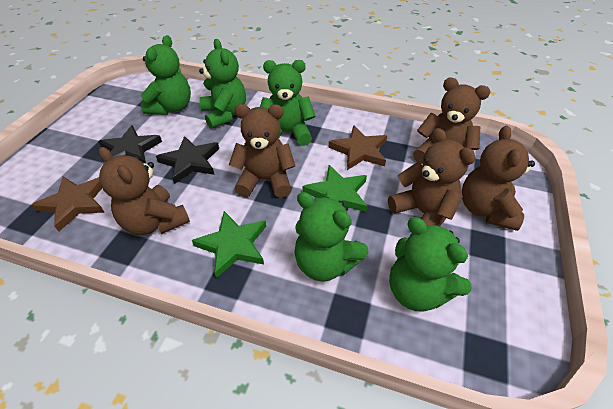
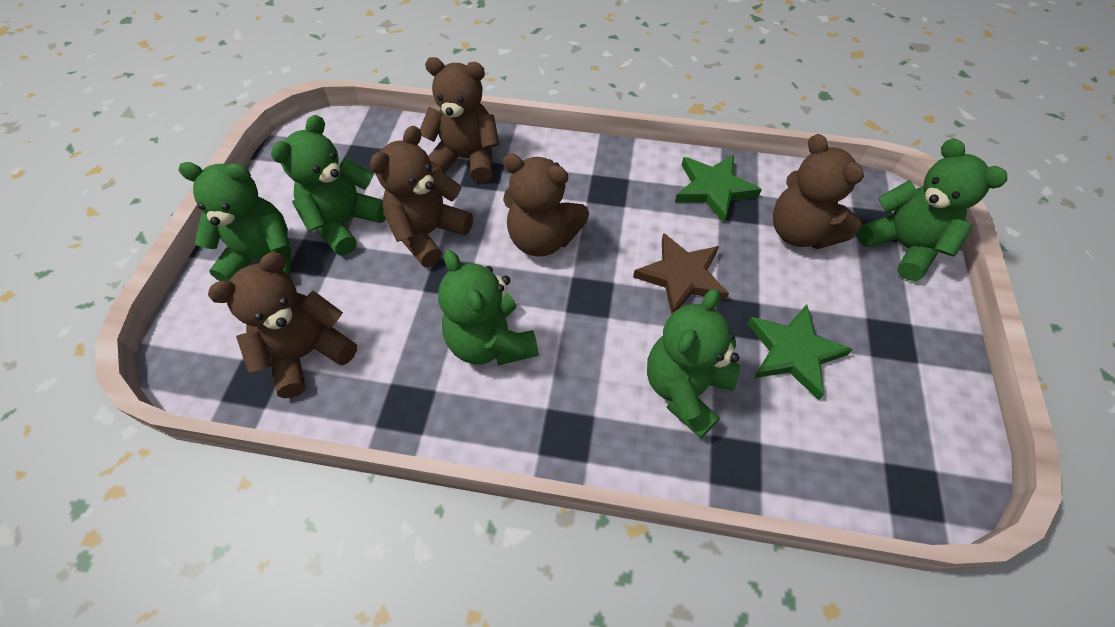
black star: 2 -> 0
brown star: 2 -> 1

